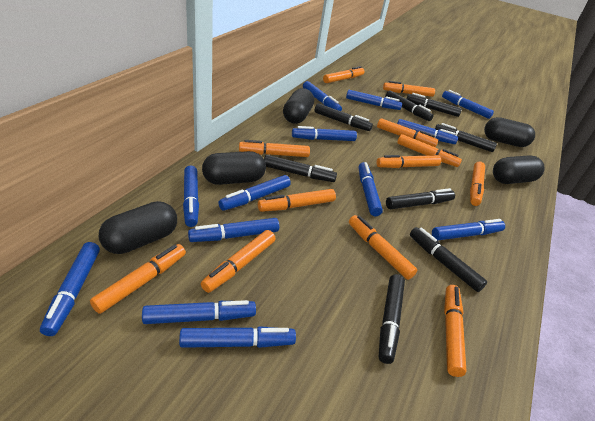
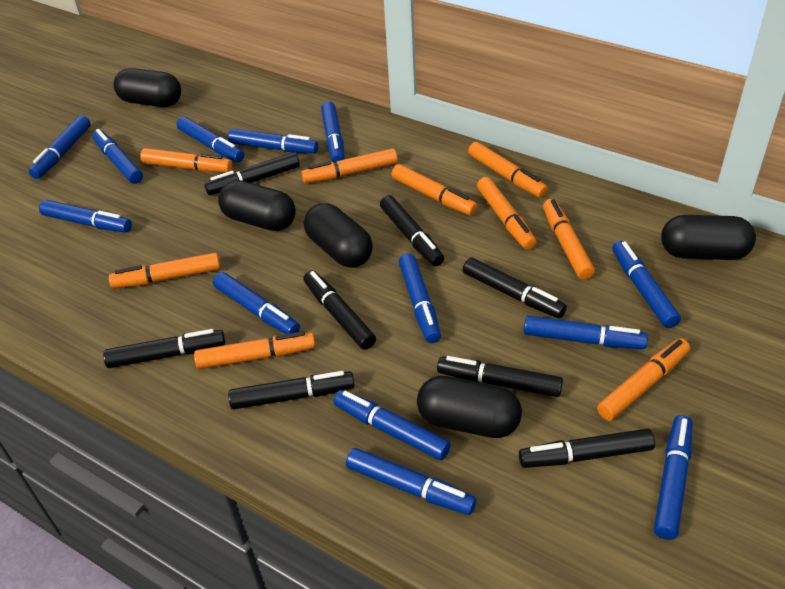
orange marker: 12 -> 9

